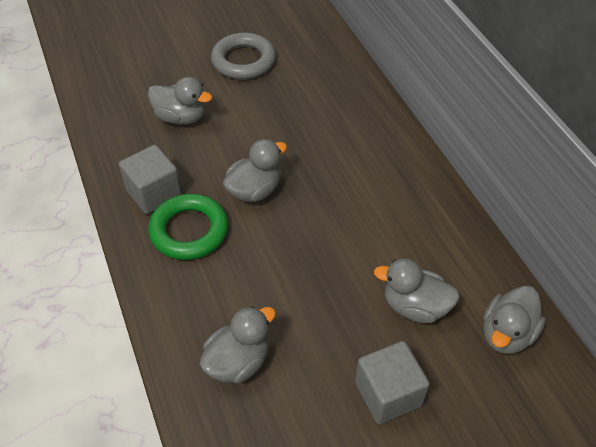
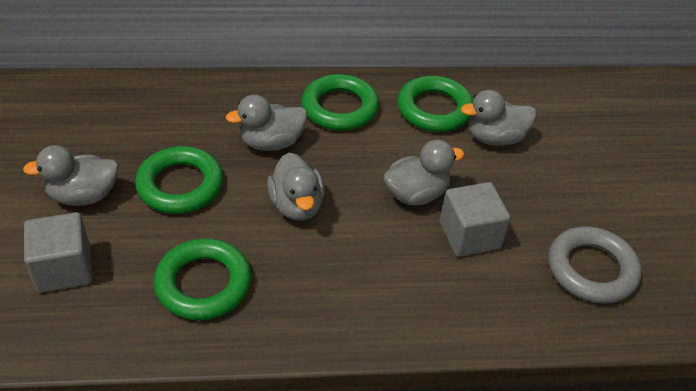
green ring: 1 -> 4

